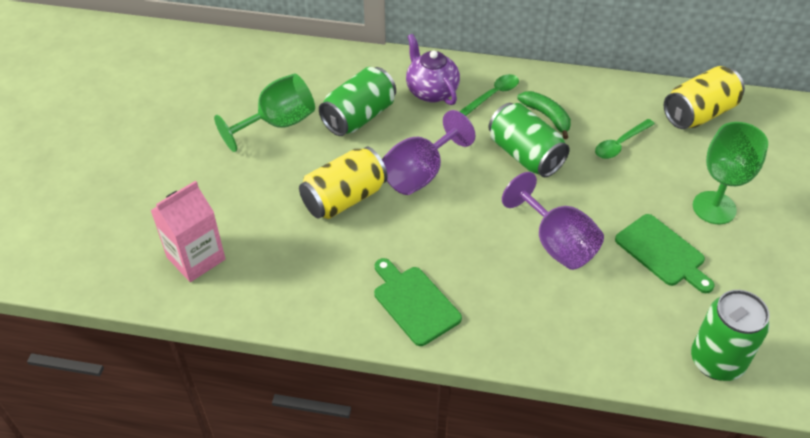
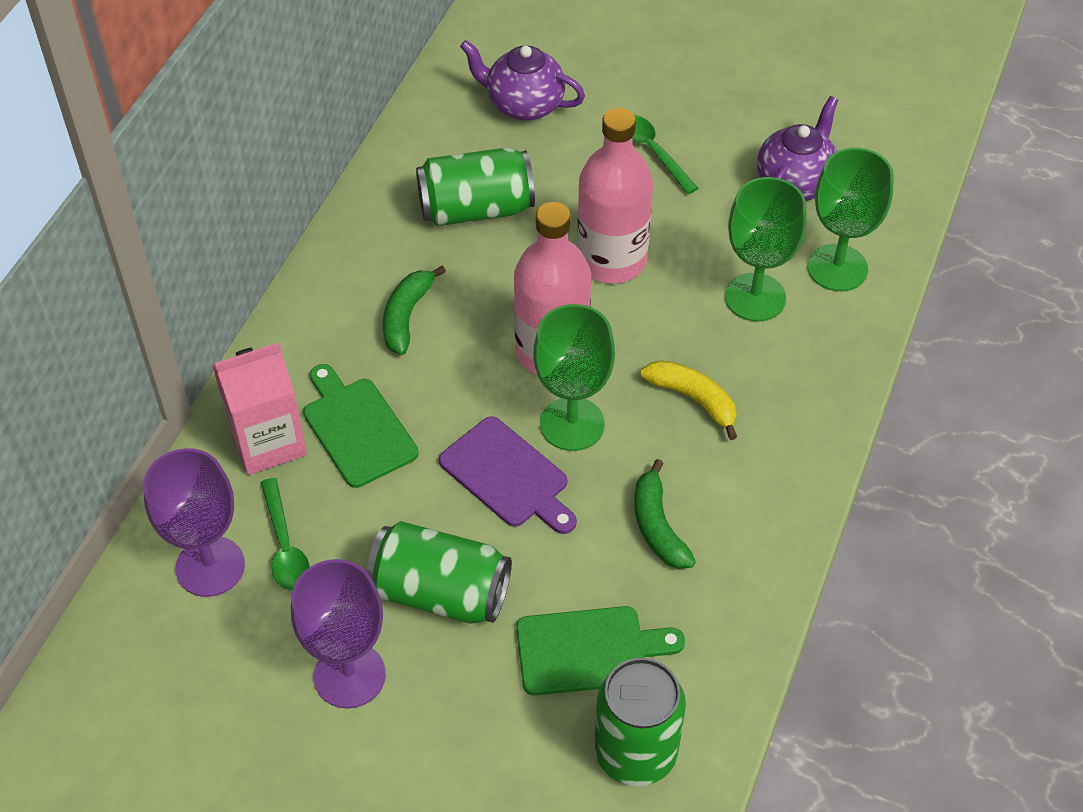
green banana: 1 -> 2
green goblet: 2 -> 3
pink bottle: 0 -> 2
purple cutting board: 0 -> 1
purple teapot: 1 -> 2
yellow banana: 0 -> 1
yellow can: 2 -> 0

